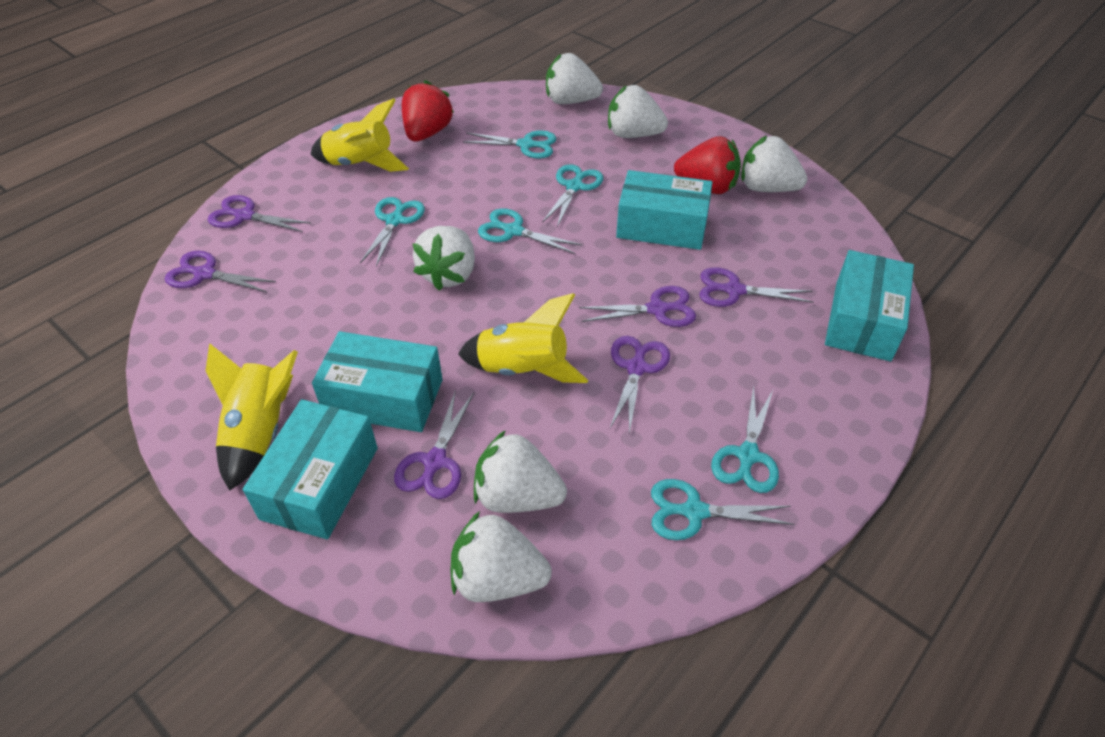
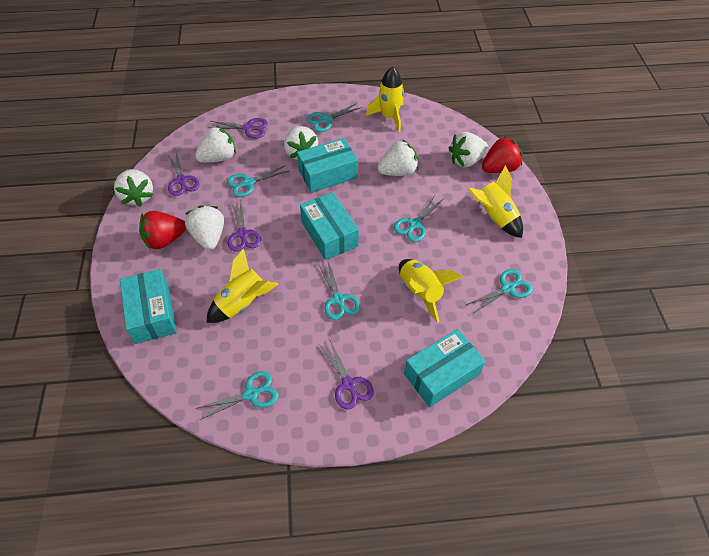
purple scissors: 6 -> 4
yellow rocket: 3 -> 4

